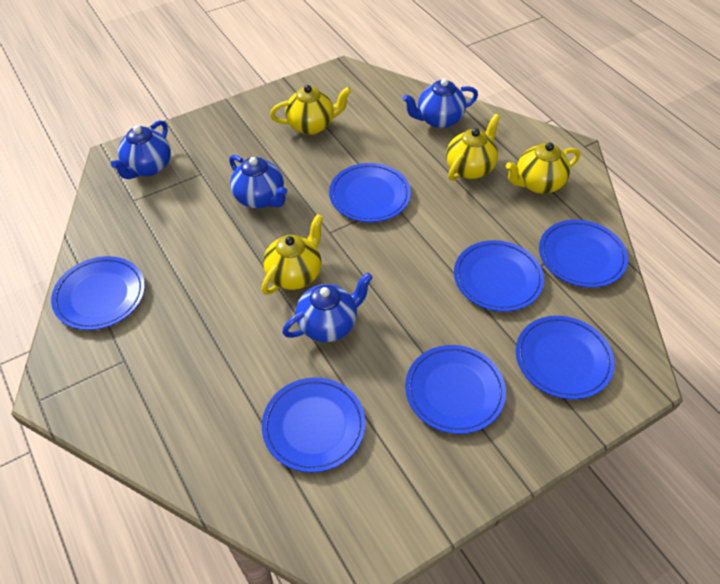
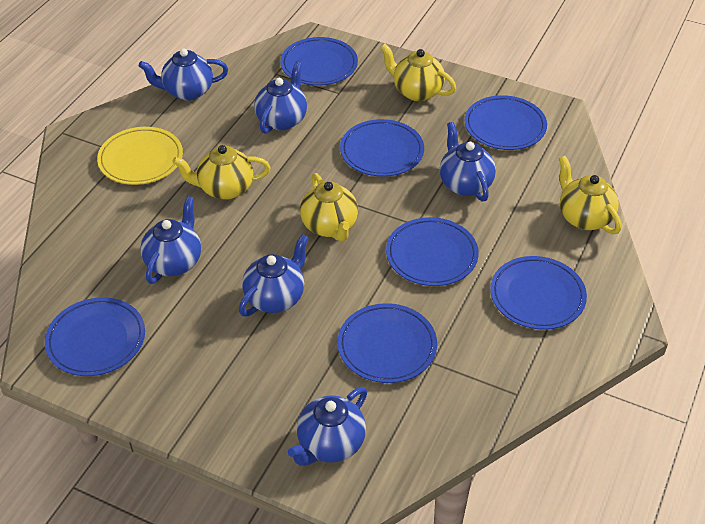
blue teapot: 4 -> 6
yellow plate: 0 -> 1

